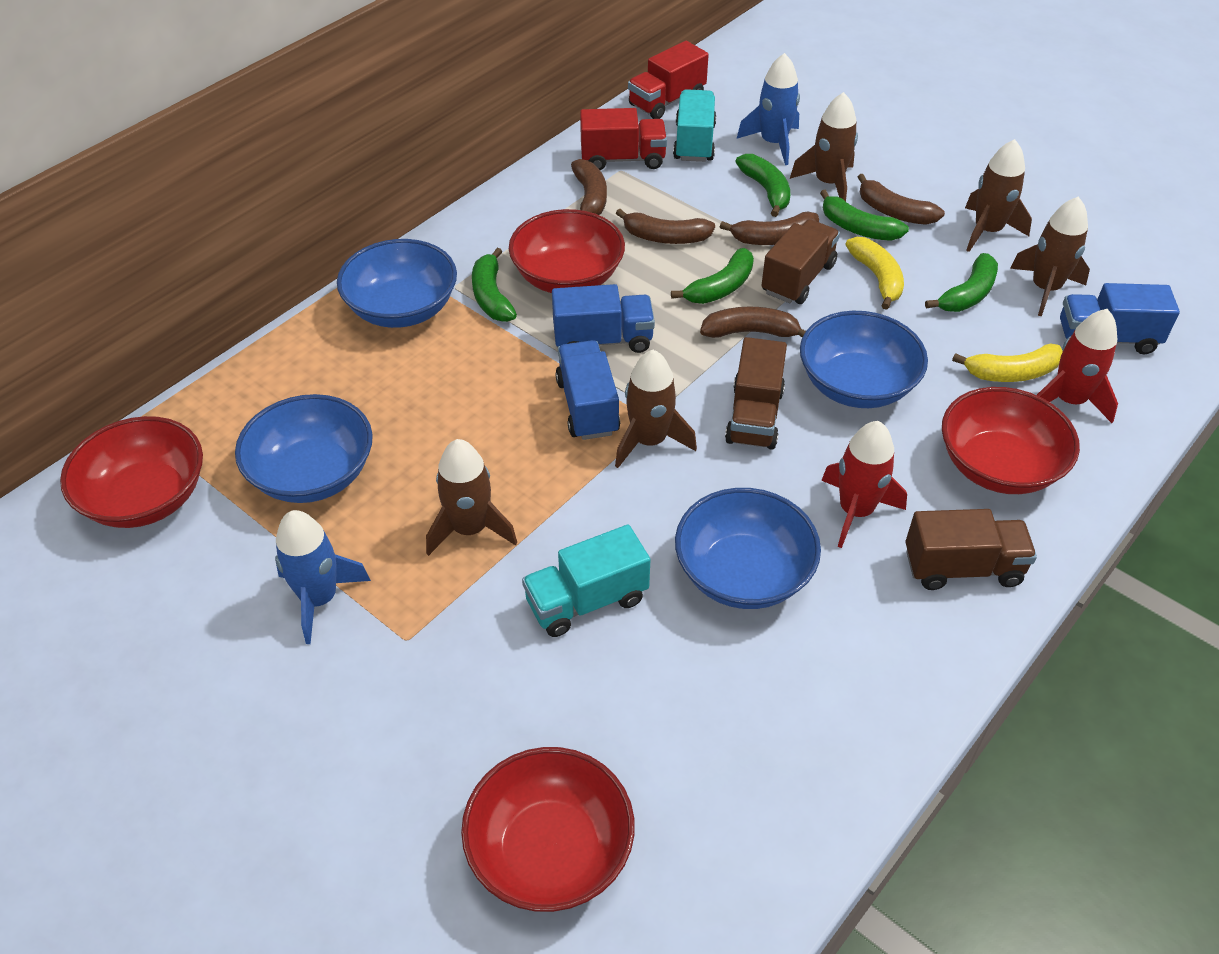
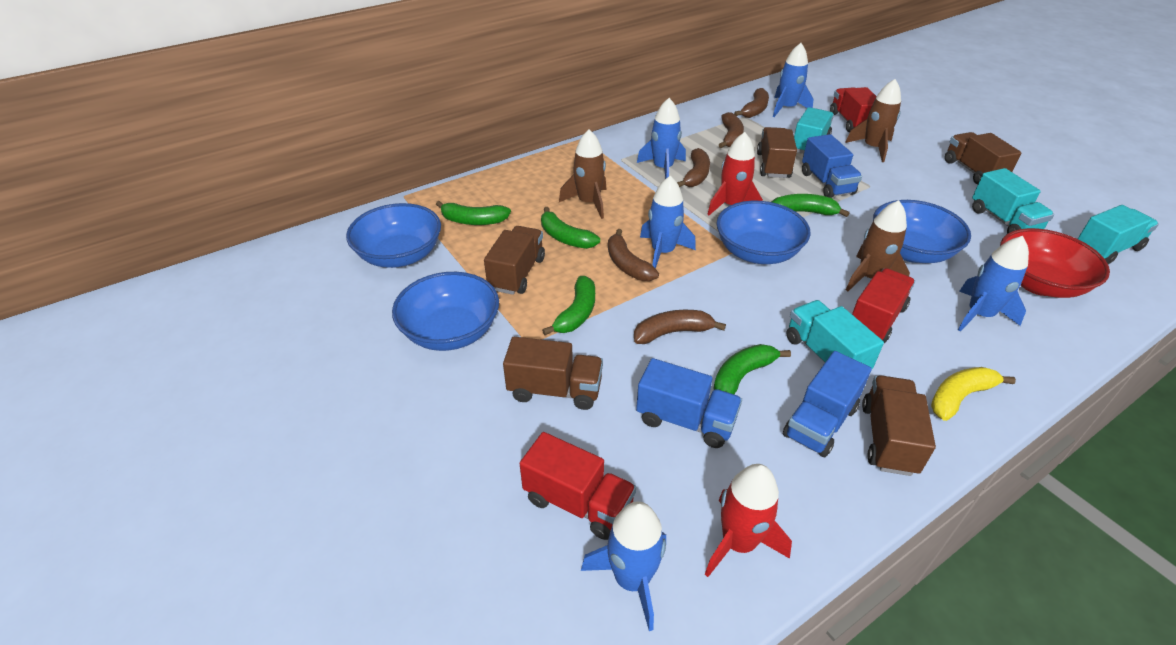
blue rocket: 2 -> 5
brown rocket: 5 -> 3
brown truck: 3 -> 5
red bowl: 4 -> 1
red truck: 2 -> 3
turquoise truck: 2 -> 4
yellow banana: 2 -> 1

